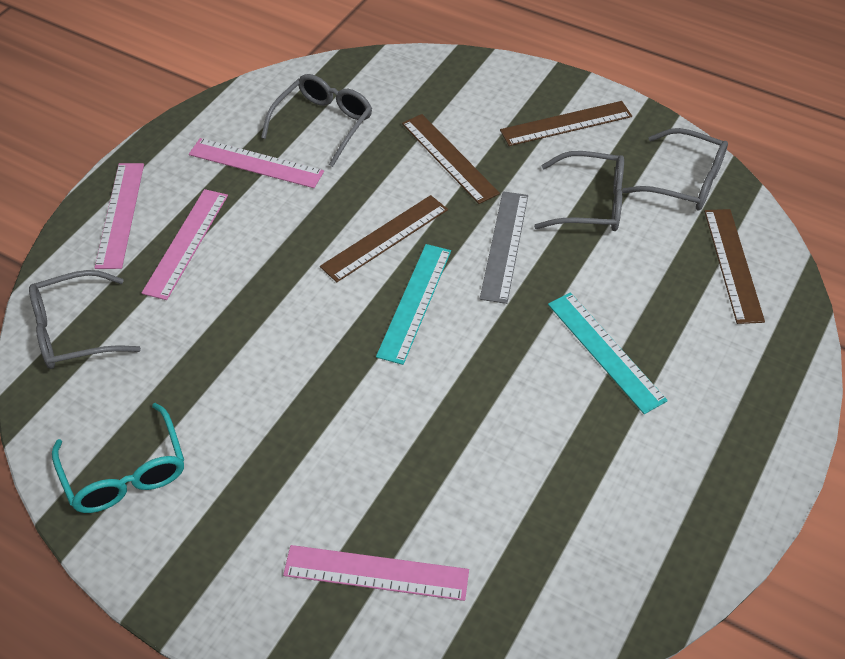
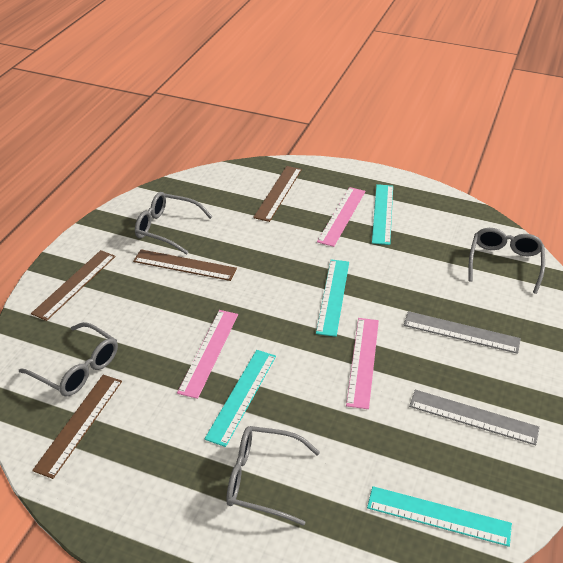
grey ruler: 1 -> 2
pink ruler: 4 -> 3
turquoise glasses: 1 -> 0
turquoise ruler: 2 -> 4

